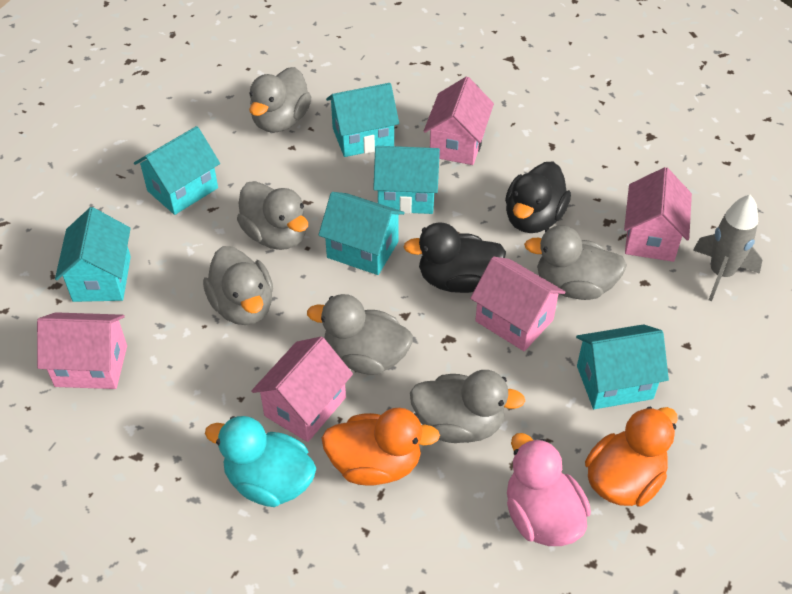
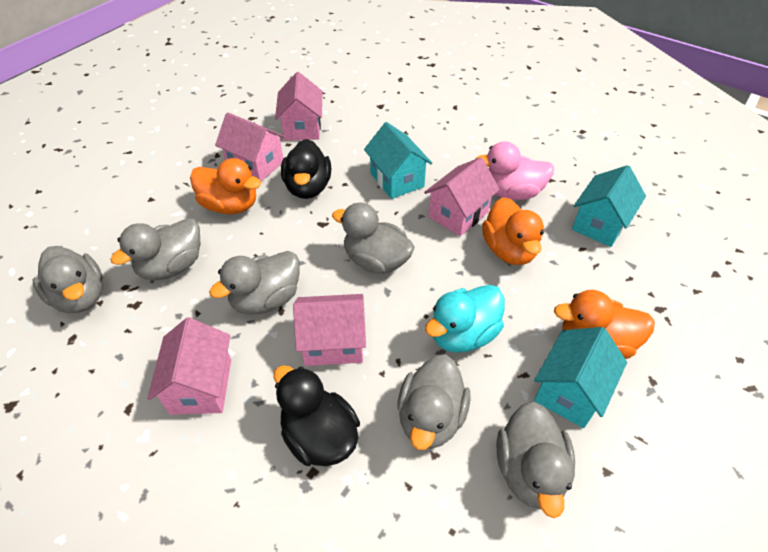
grey rocket: 1 -> 0
orange duck: 2 -> 3
turquoise house: 6 -> 3

